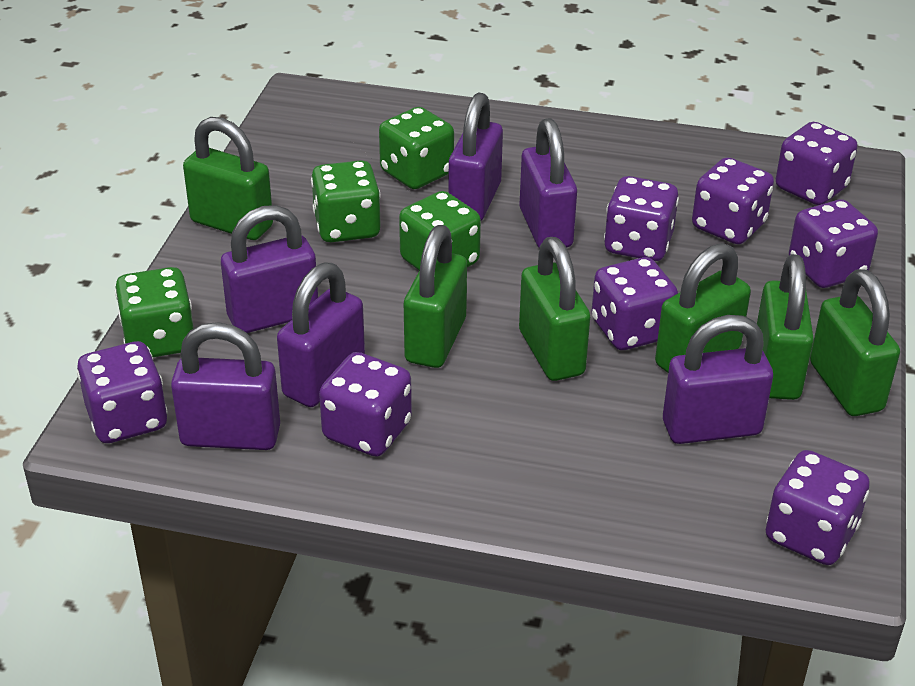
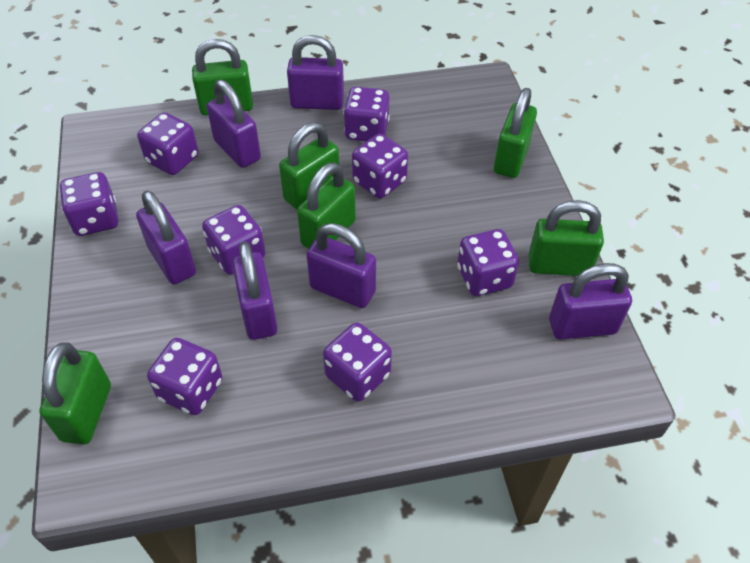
green dice: 4 -> 0

